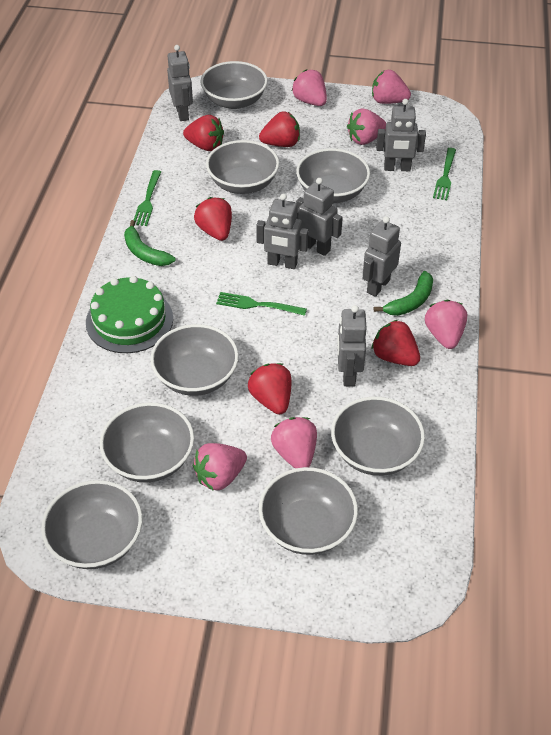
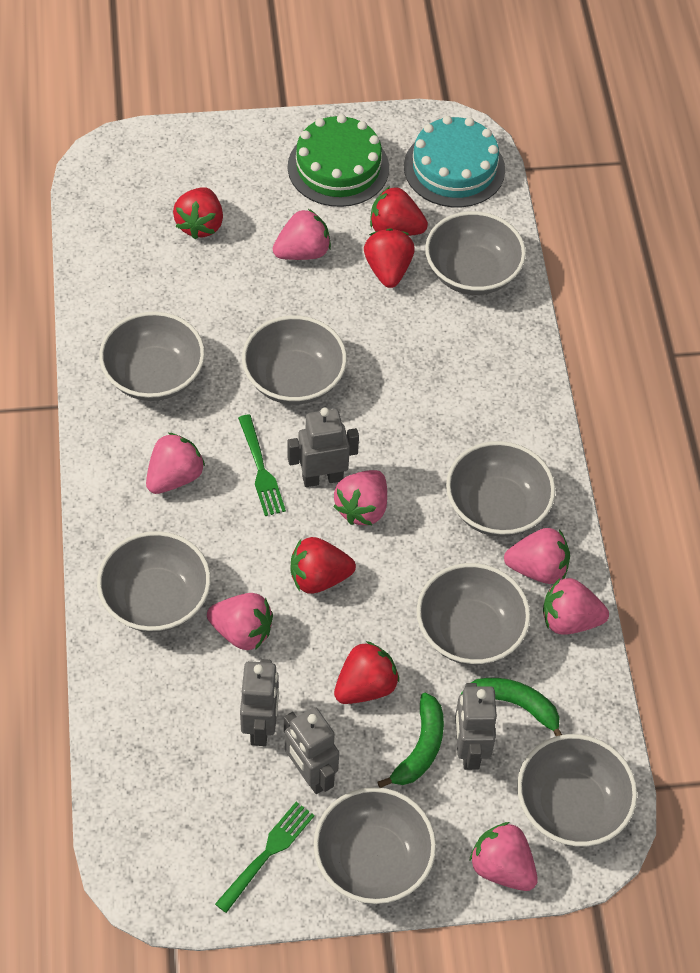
green fork: 3 -> 2
grey robot: 6 -> 4
pink strawberry: 6 -> 7
turquoise cake: 0 -> 1

